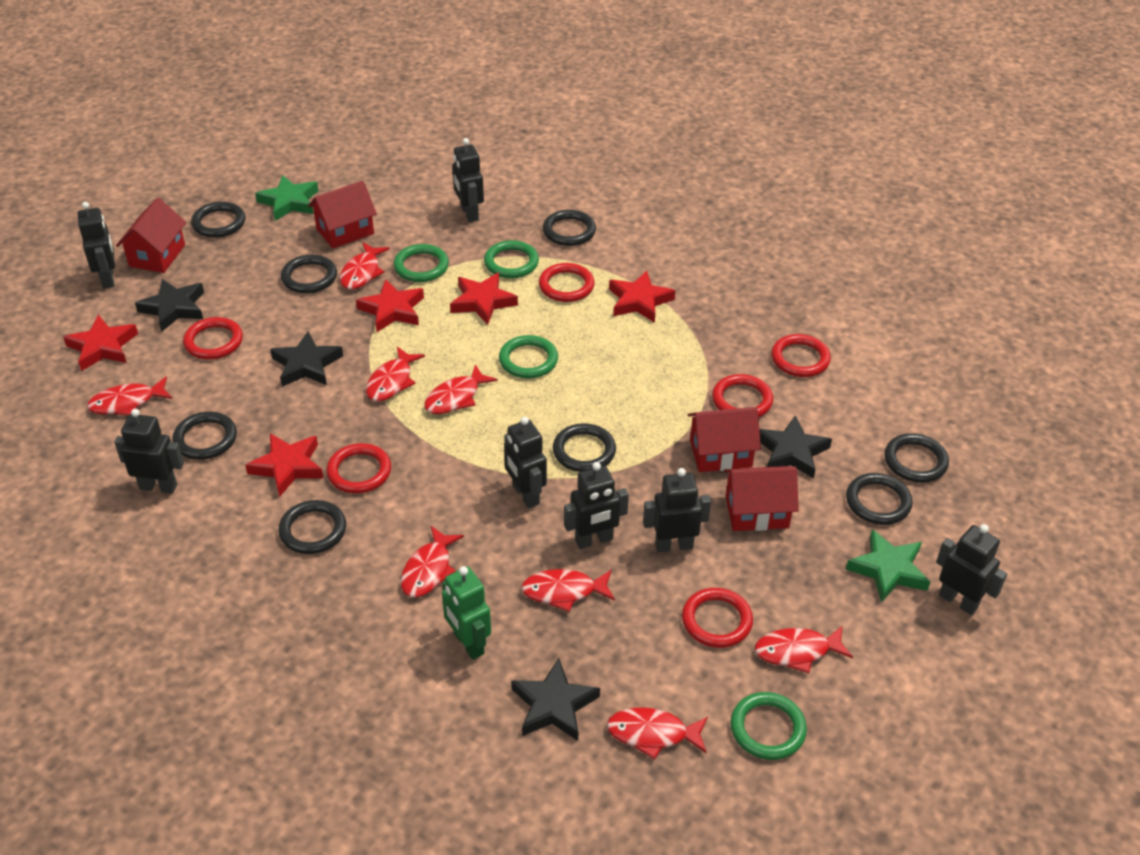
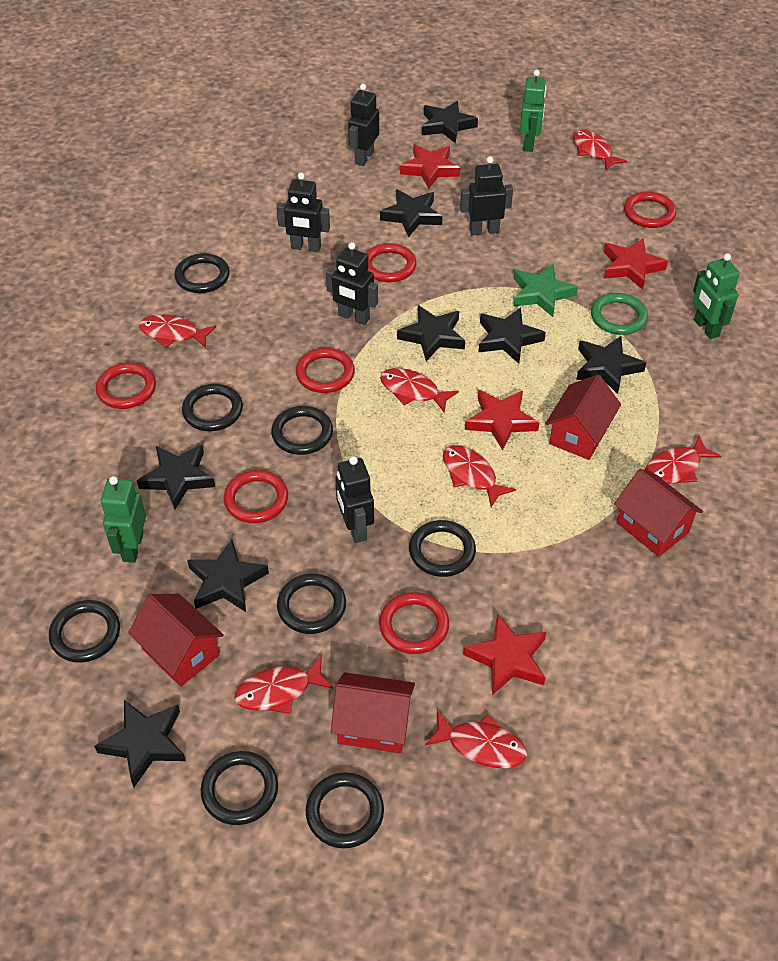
black robot: 7 -> 5
black star: 4 -> 8
green ring: 4 -> 1
green robot: 1 -> 3
green star: 2 -> 1
red fish: 8 -> 7
red star: 5 -> 4

